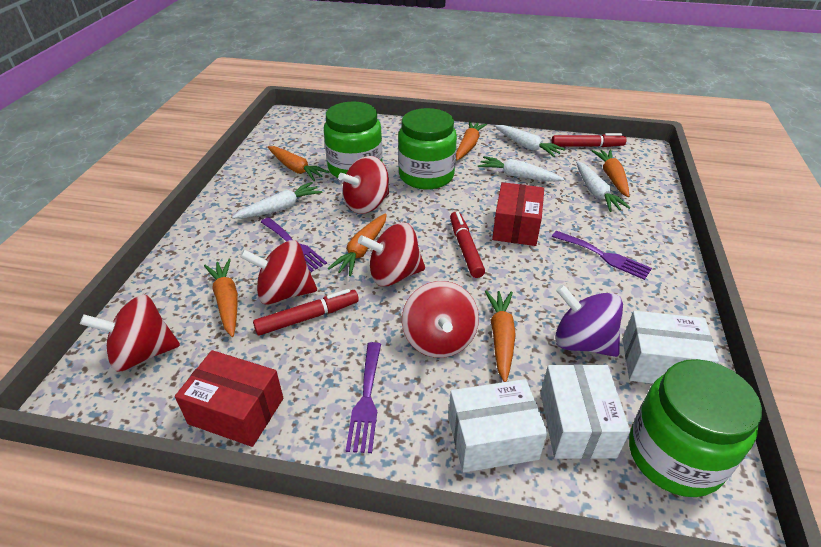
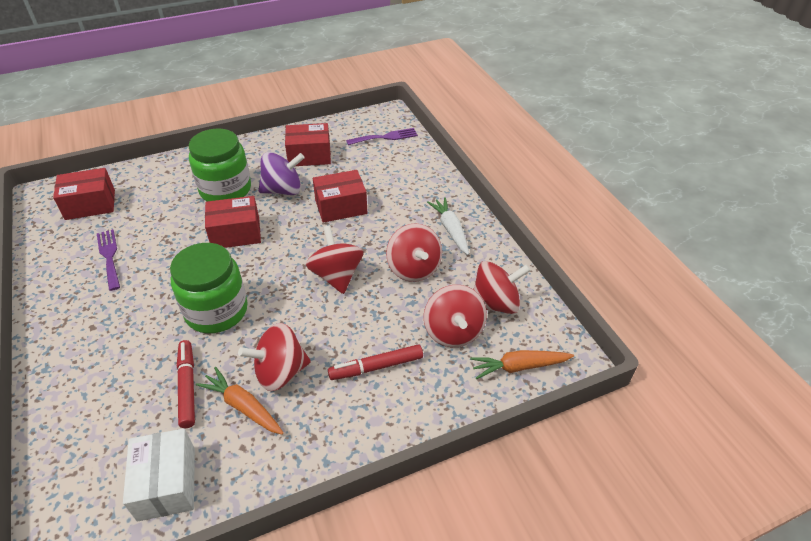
green jar: 3 -> 2
orange carrot: 6 -> 2
purple fork: 3 -> 2
red box: 2 -> 4
red marker: 3 -> 2
white box: 3 -> 1
white carrot: 4 -> 1

